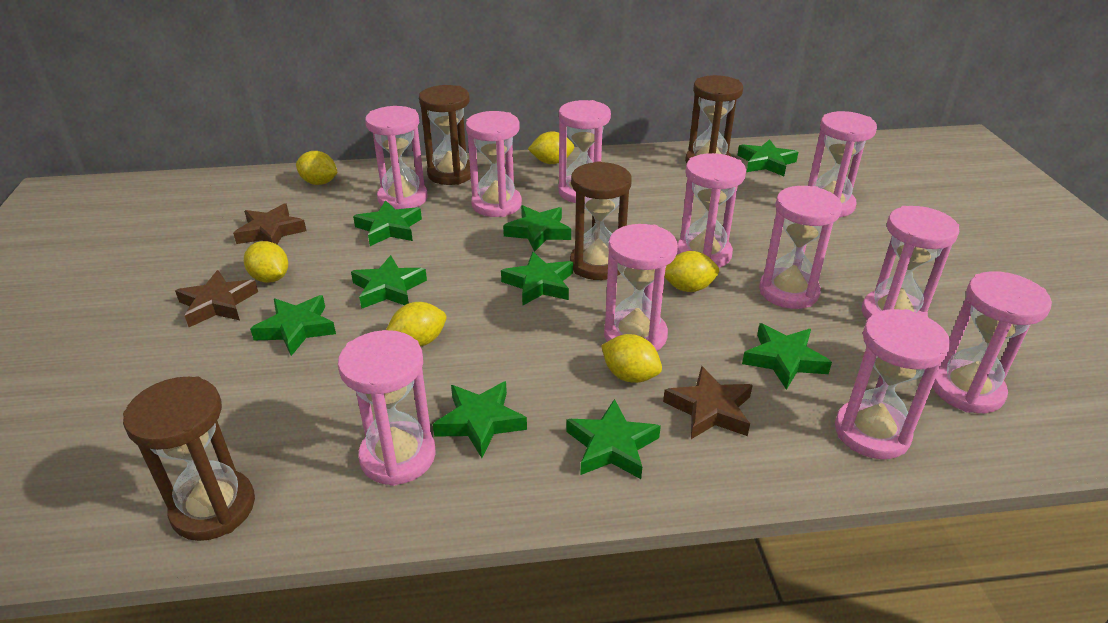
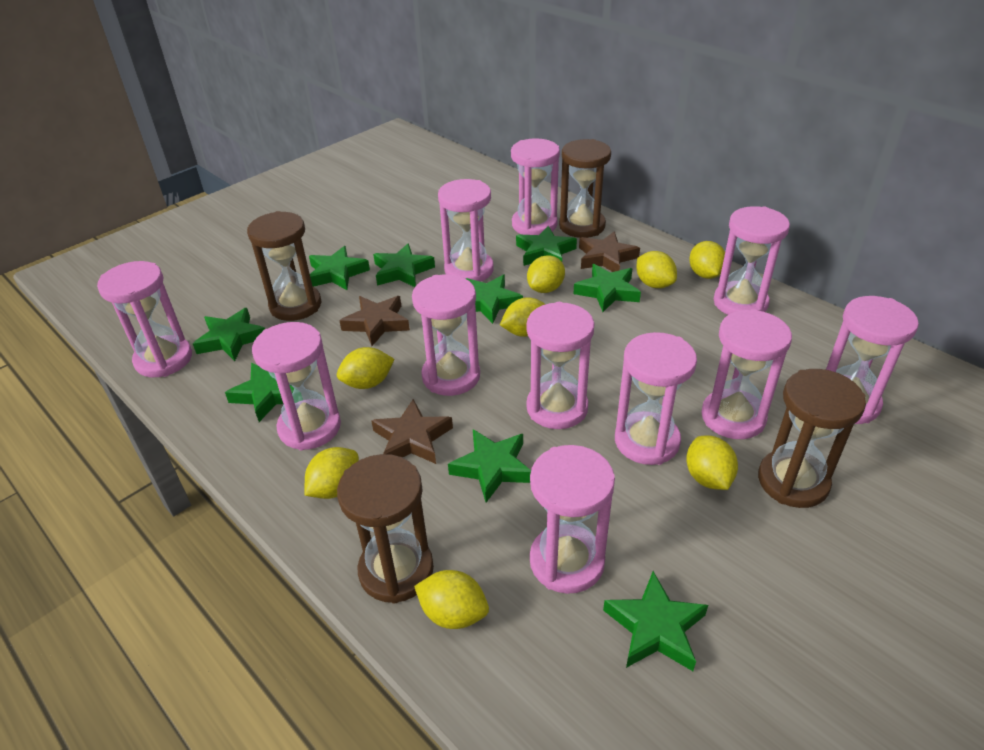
yellow lemon: 6 -> 8

